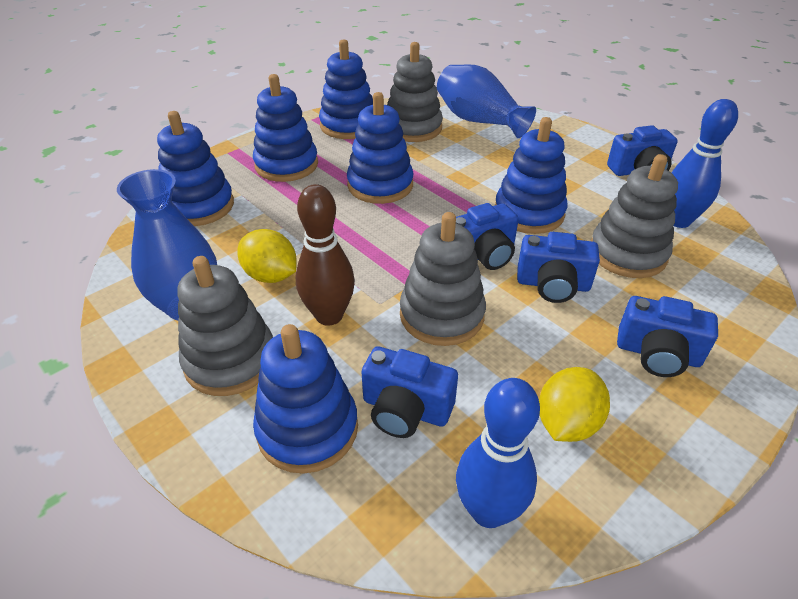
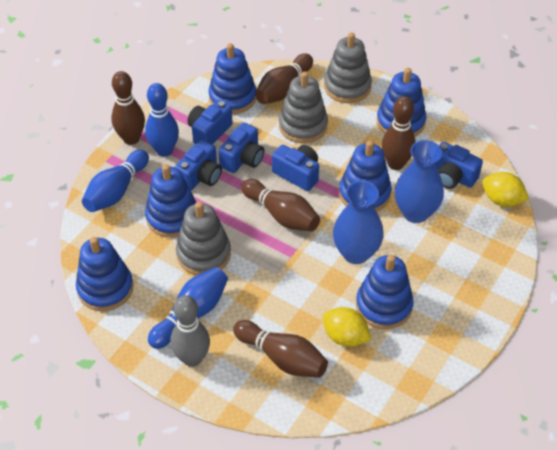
blue bowling pin: 2 -> 3
brown bowling pin: 1 -> 5
grey bowling pin: 0 -> 1
grey stacking toy: 4 -> 3

